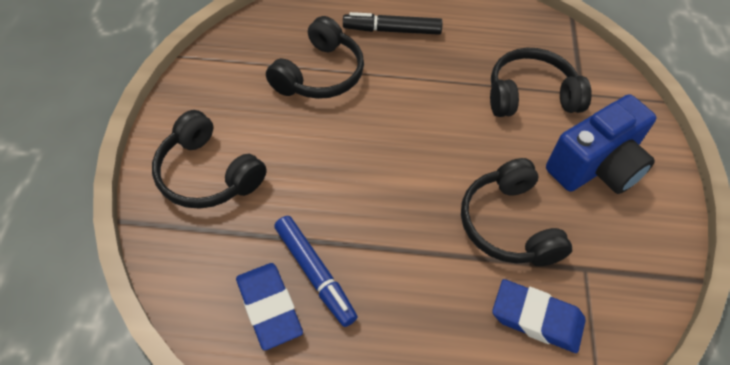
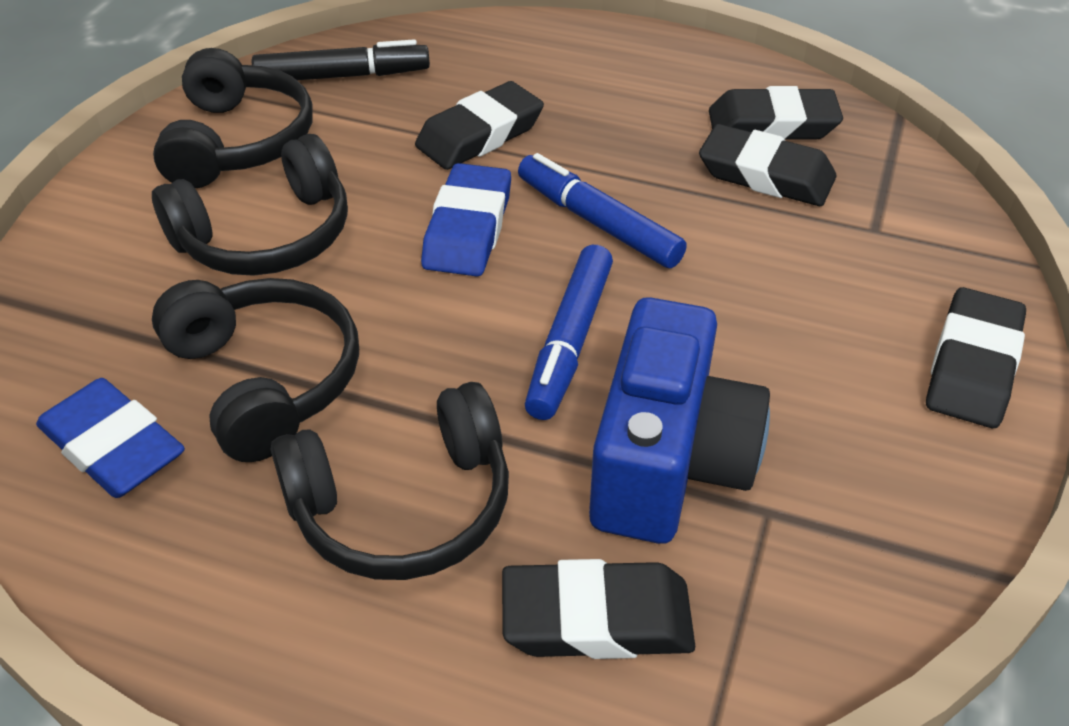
black eraser: 0 -> 5
blue marker: 1 -> 2

